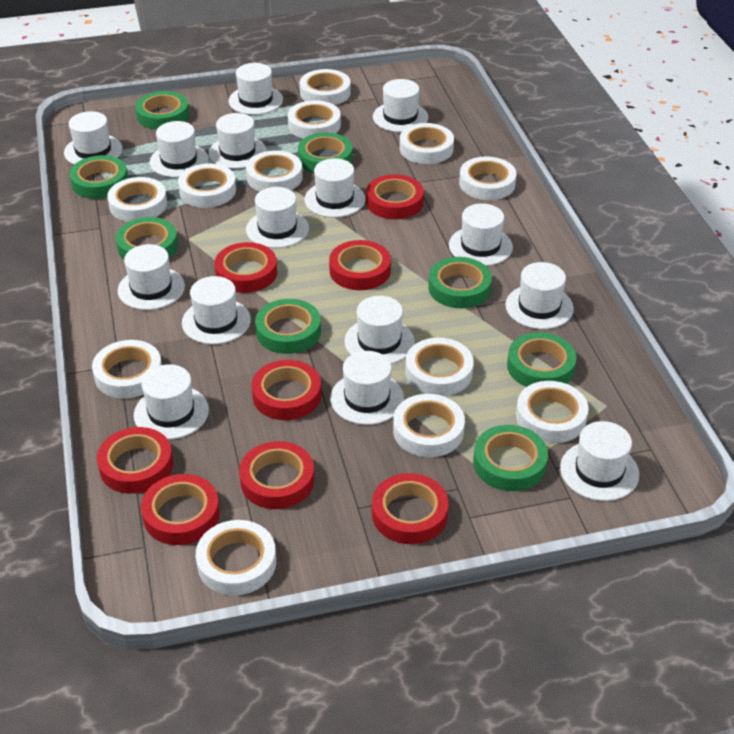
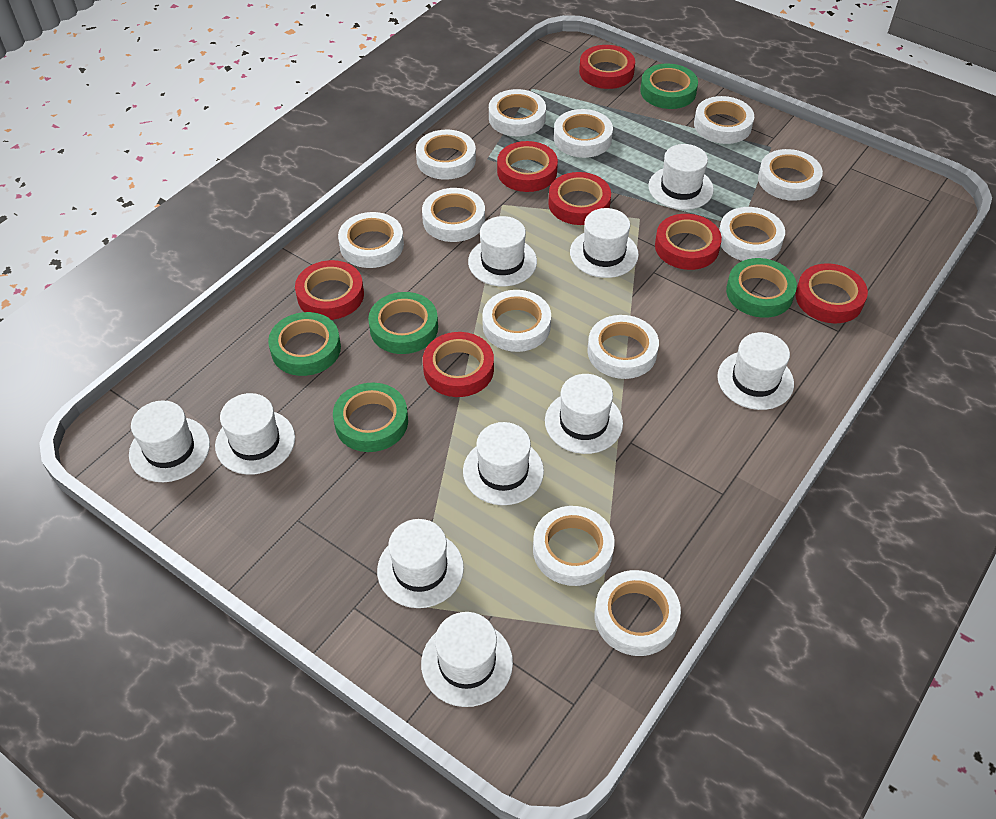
green tape: 8 -> 5
red tape: 8 -> 7
white hat: 15 -> 10

